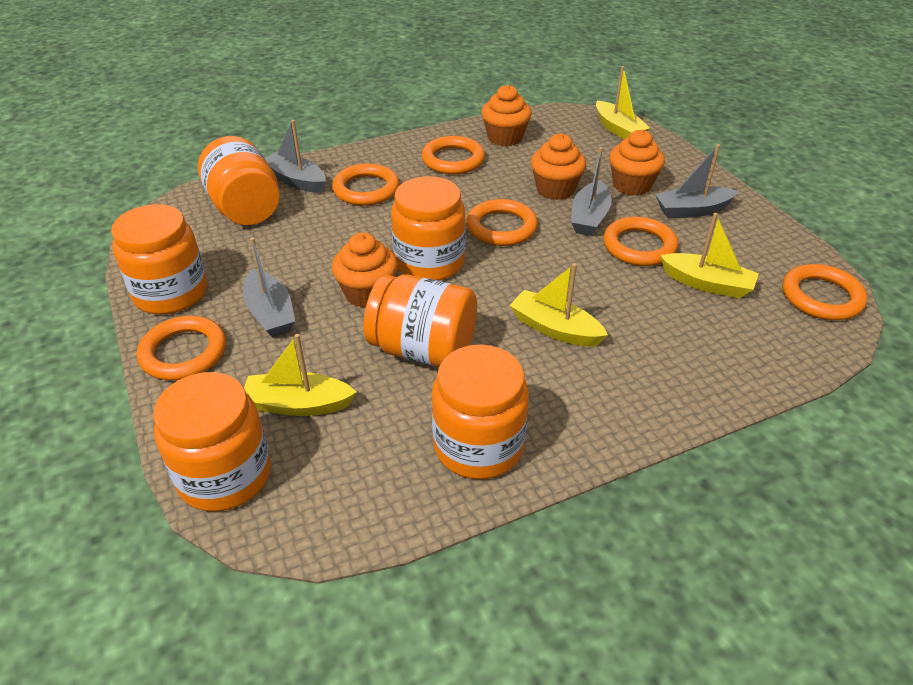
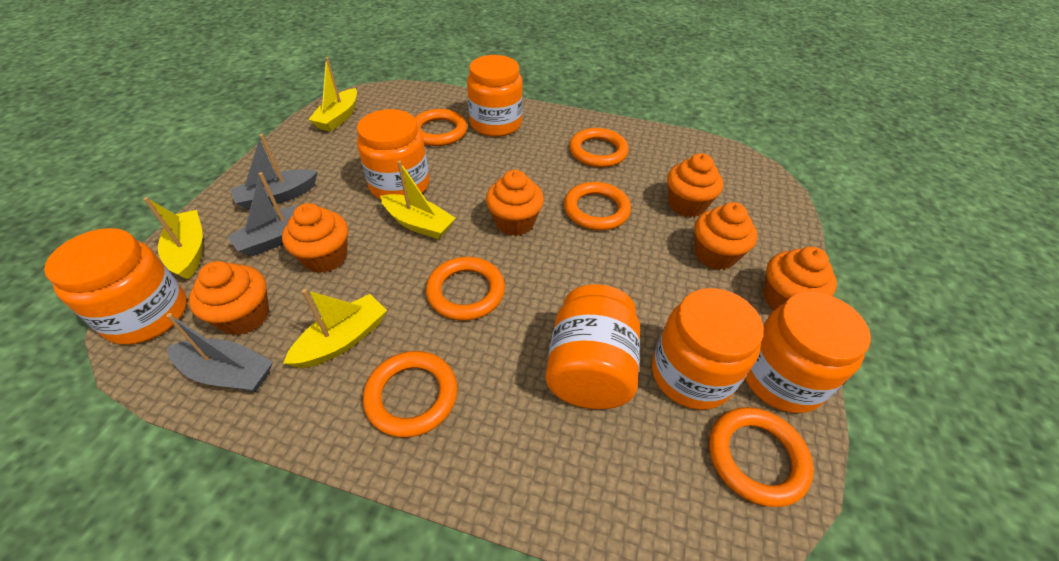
grey boat: 4 -> 3
orange cupcake: 4 -> 6

